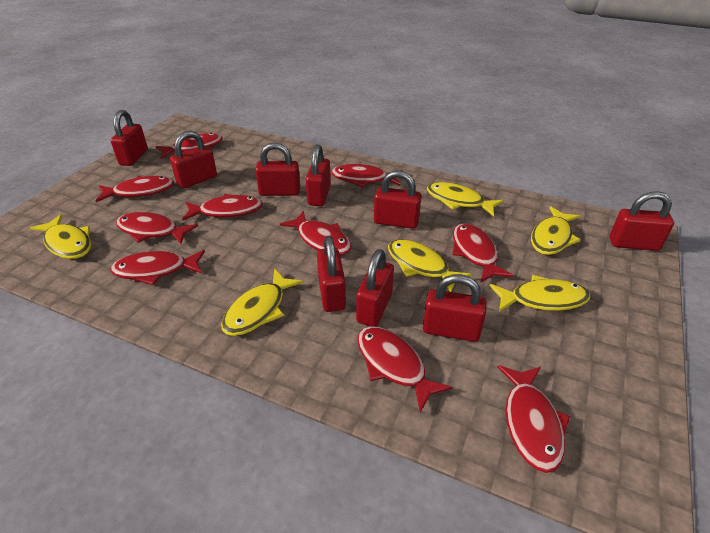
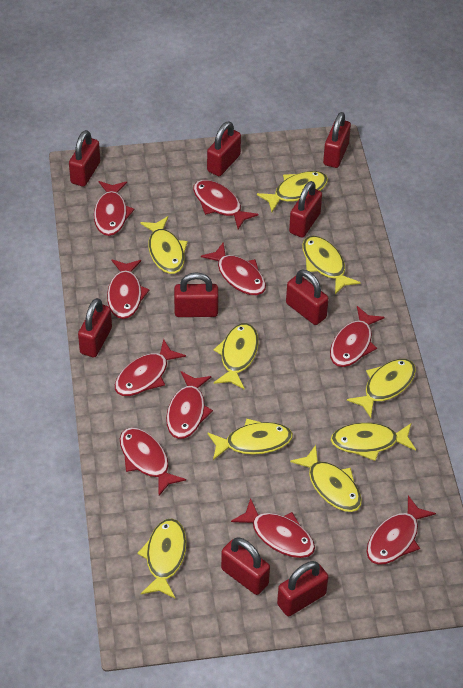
yellow fish: 6 -> 9

